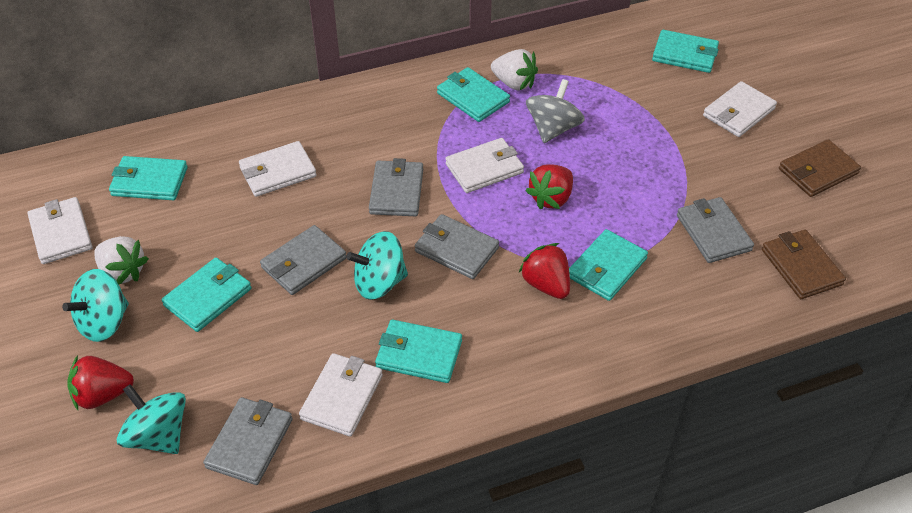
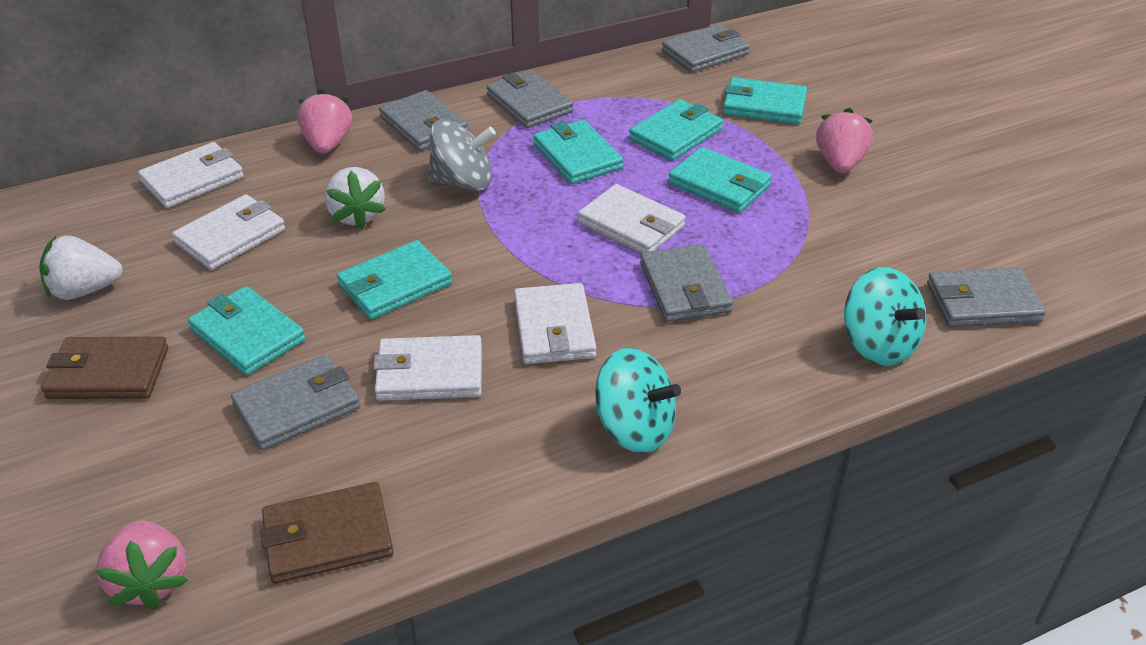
grey wallet: 5 -> 6
pink strawberry: 0 -> 3
red strawberry: 3 -> 0
turquoise spinning top: 3 -> 2

